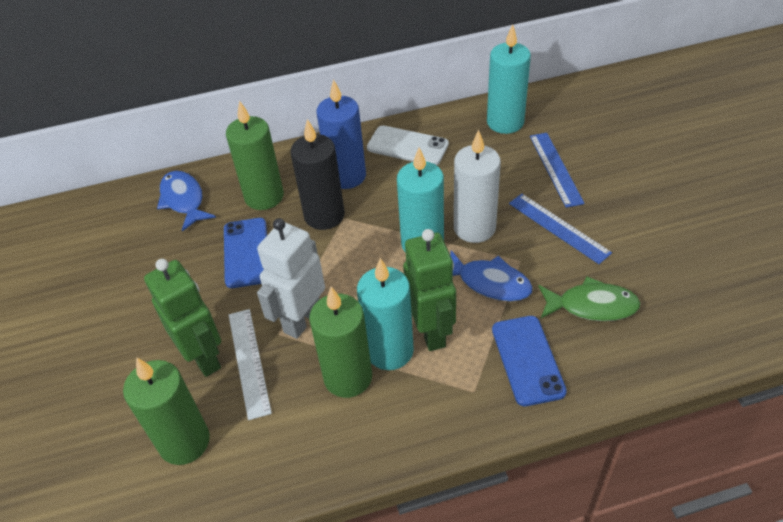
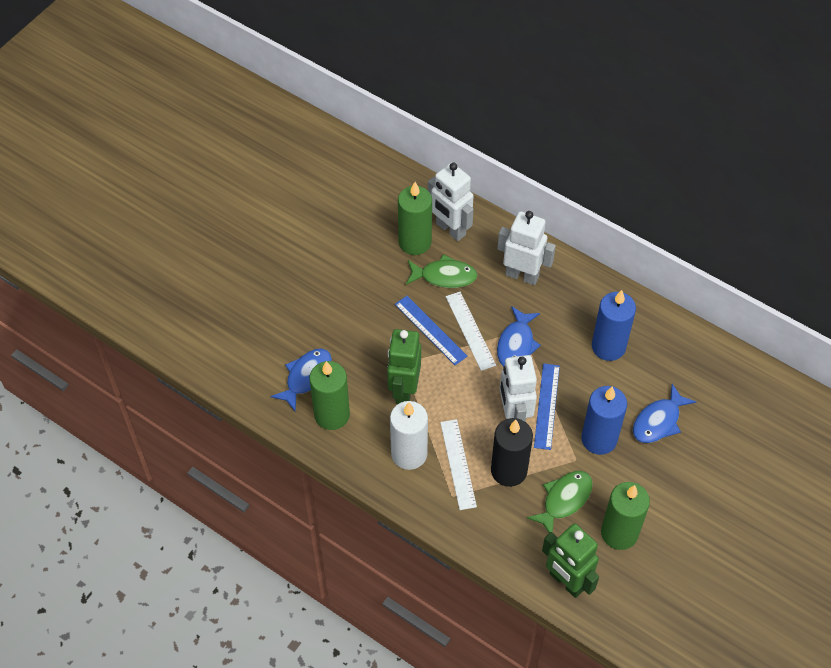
blue candle: 1 -> 2
blue fish: 2 -> 3
blue phone: 2 -> 0
green fish: 1 -> 2
turquoise candle: 3 -> 0
white phone: 1 -> 0
white robot: 1 -> 3
white ruler: 1 -> 2

